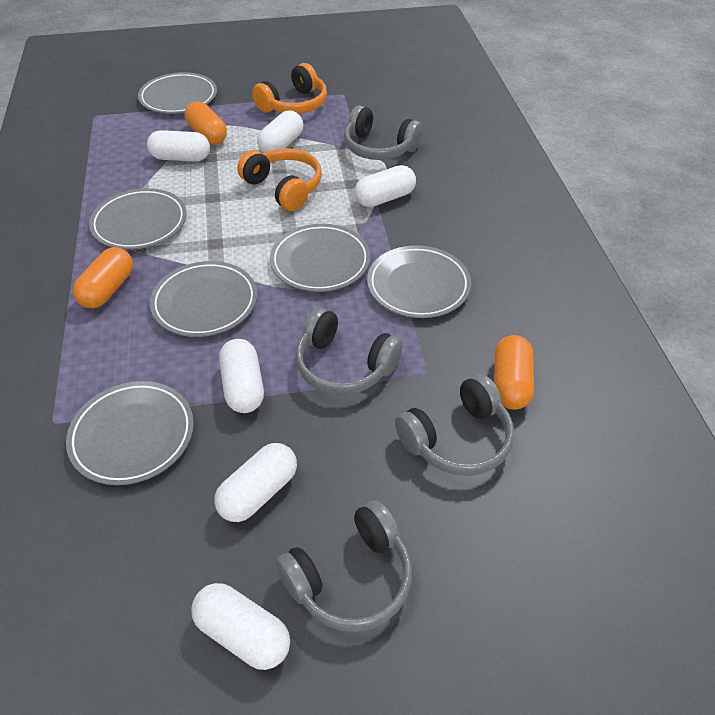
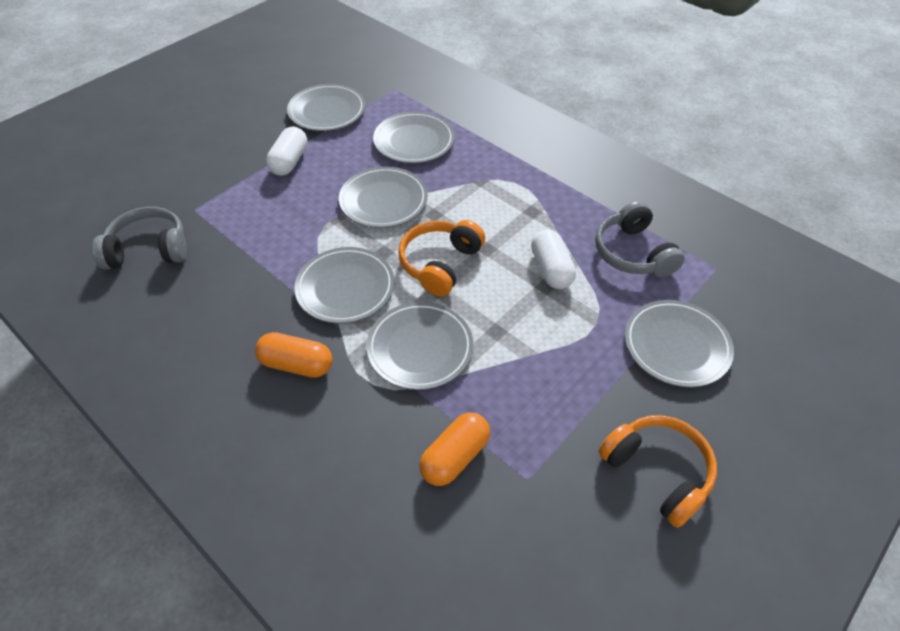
grey headphones: 4 -> 2
orange capsule: 3 -> 2
white capsule: 6 -> 2

